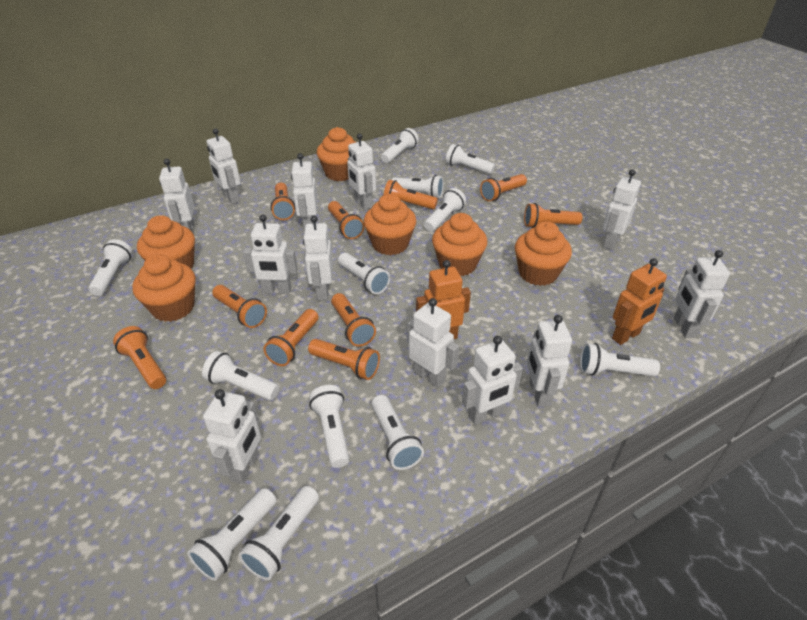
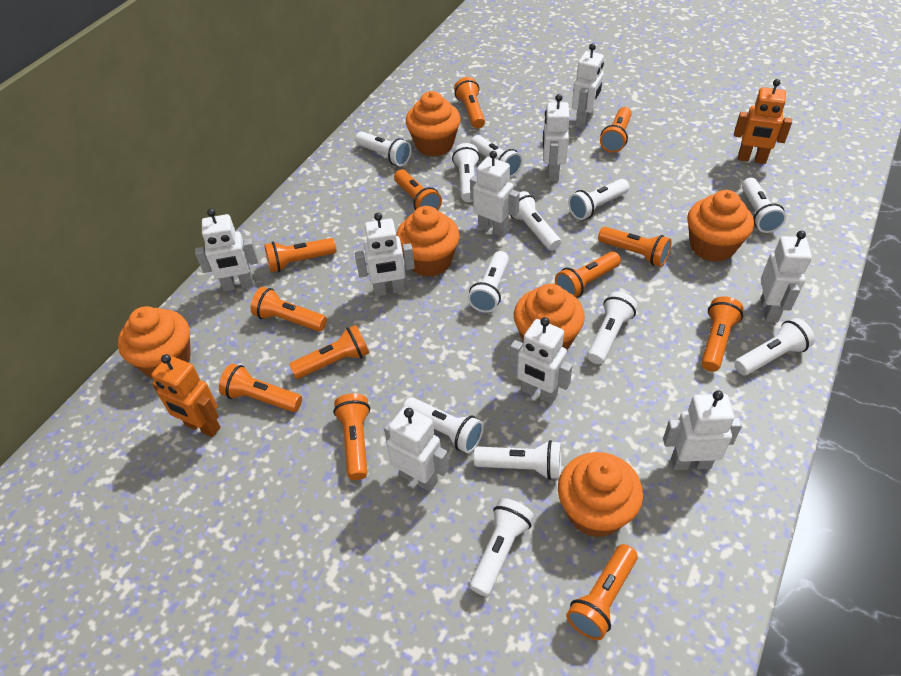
orange flashlight: 10 -> 12
white robot: 12 -> 9

